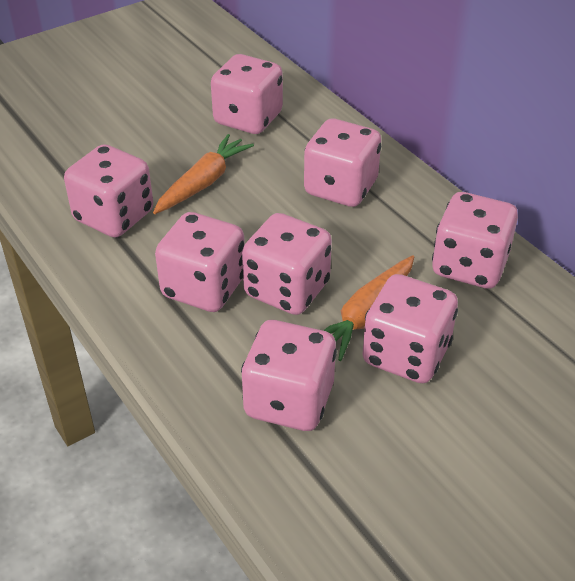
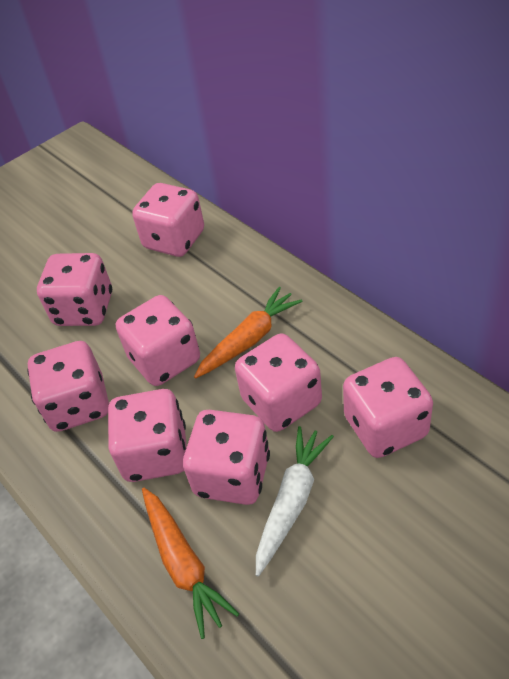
white carrot: 0 -> 1

